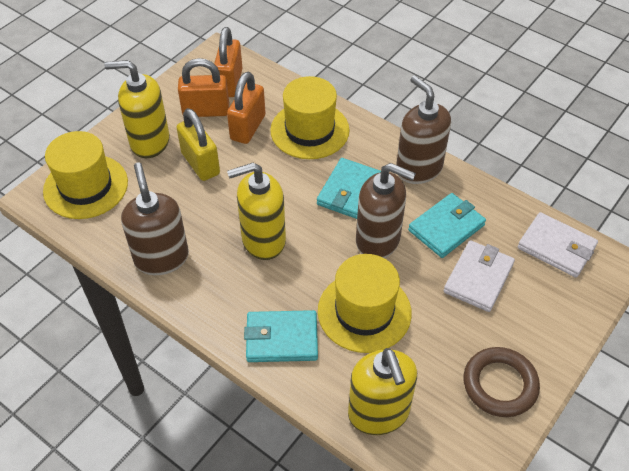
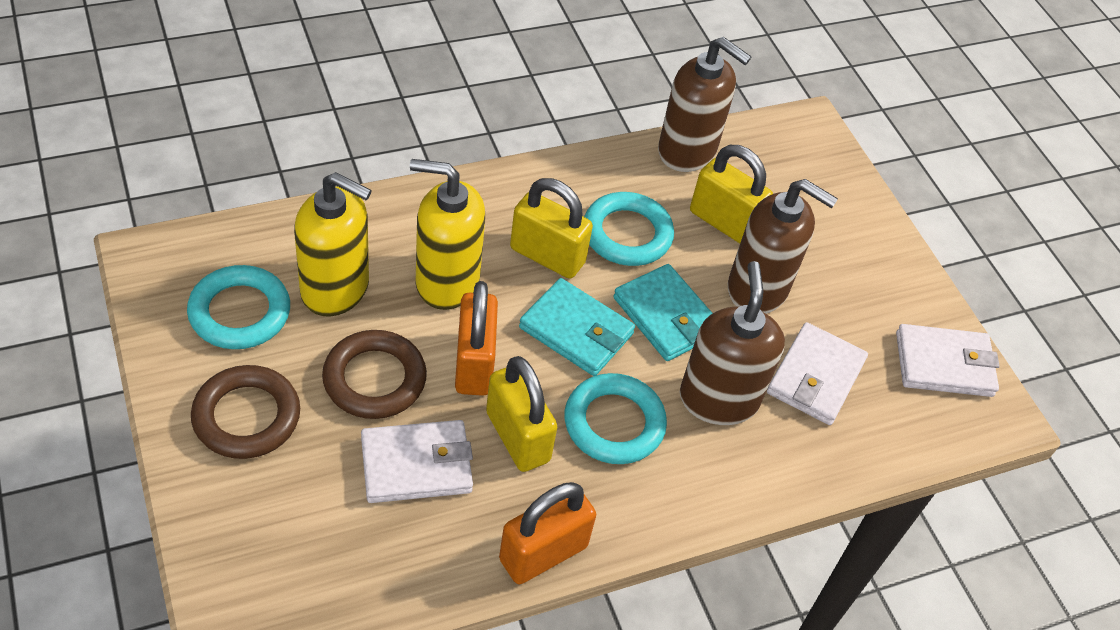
brown ring: 1 -> 2
orange padlock: 3 -> 2
turquoise ring: 0 -> 3
turquoise wallet: 3 -> 2
white wallet: 2 -> 3
yellow hat: 3 -> 0
yellow padlock: 1 -> 3
yellow soap dispenser: 3 -> 2

